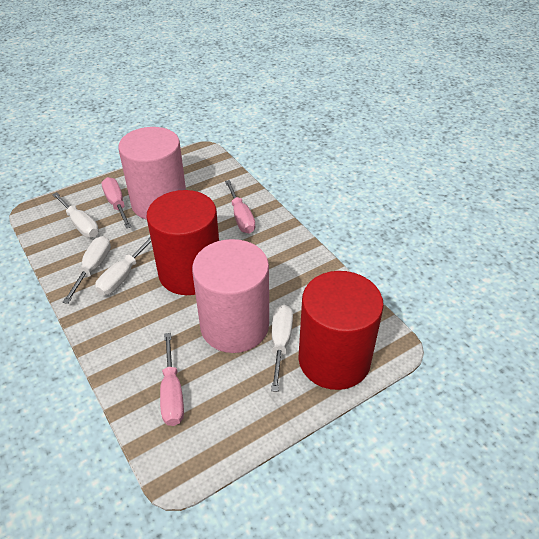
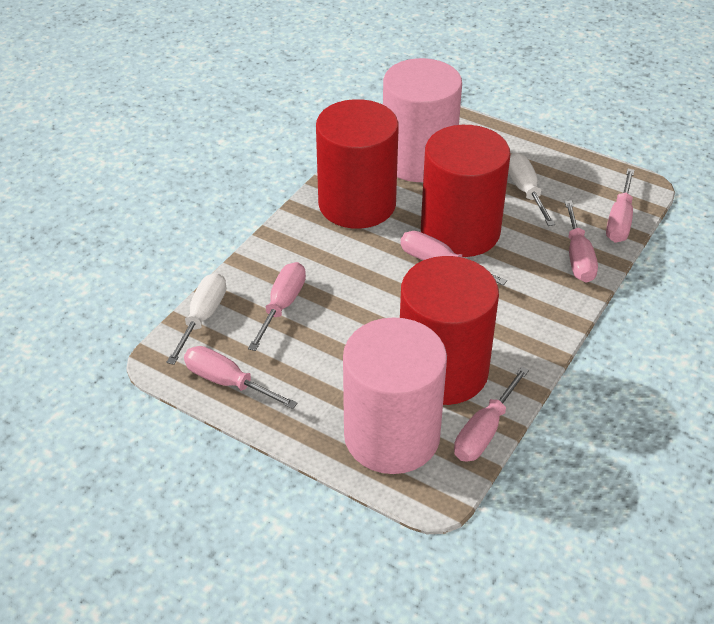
pink screwdriver: 3 -> 6
red cylinder: 2 -> 3
white screwdriver: 4 -> 2

